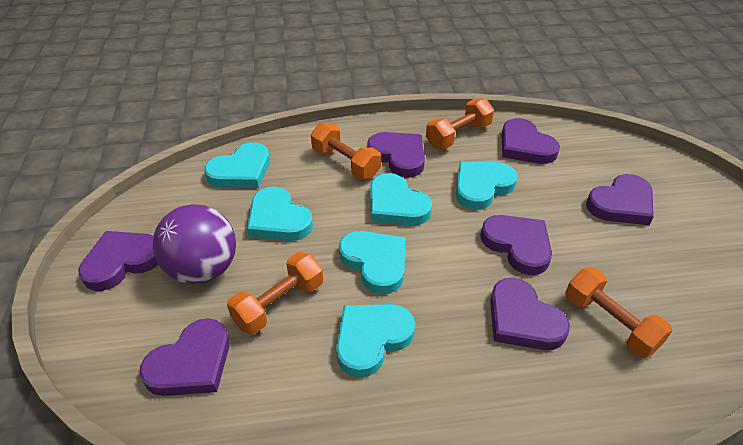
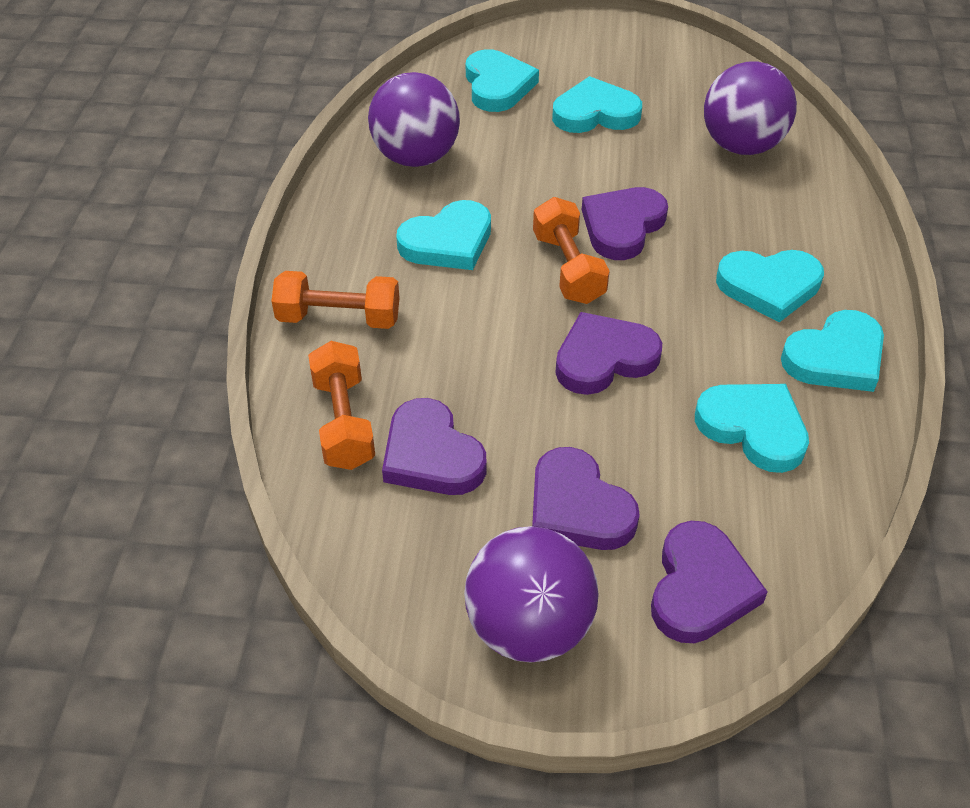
orange dumbbell: 4 -> 3
purple ball: 1 -> 3
purple heart: 7 -> 5

